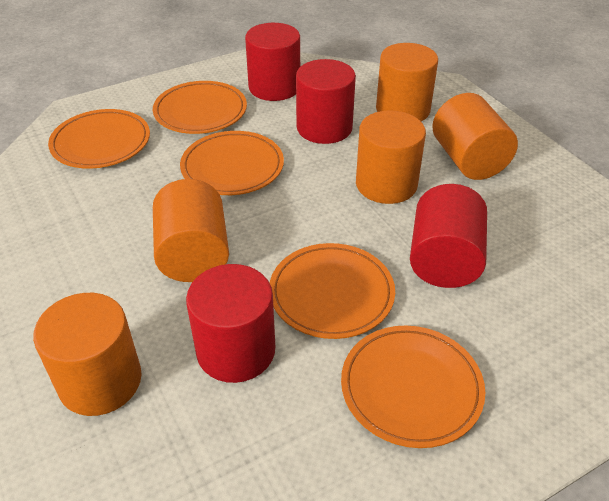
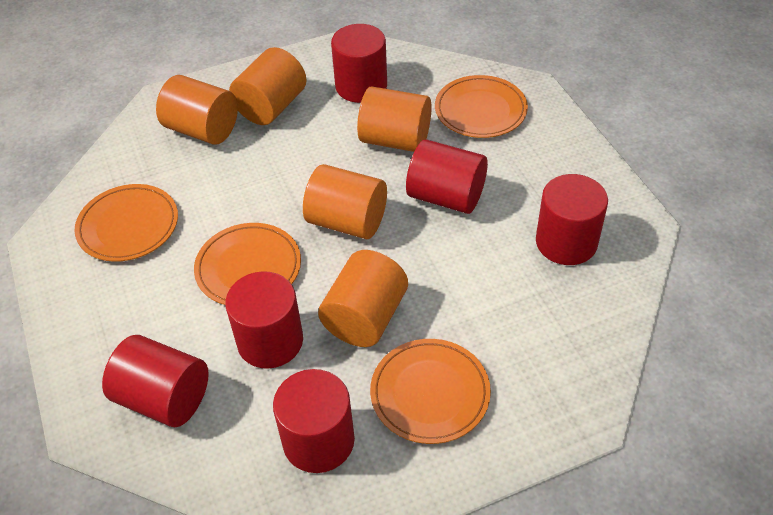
orange plate: 5 -> 4
red cylinder: 4 -> 6

